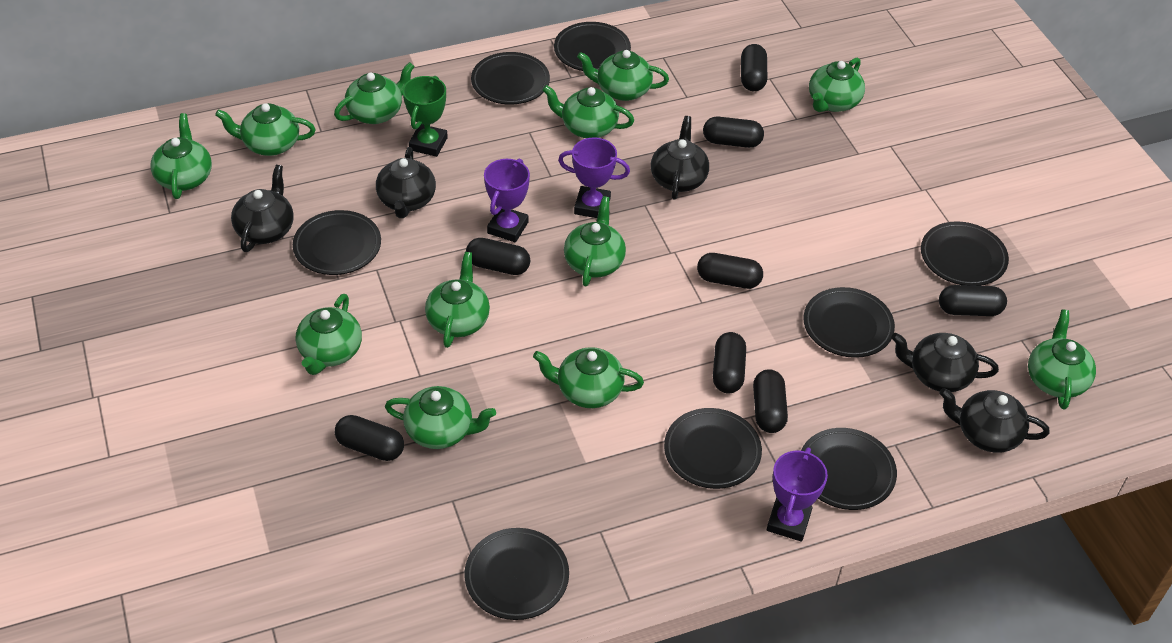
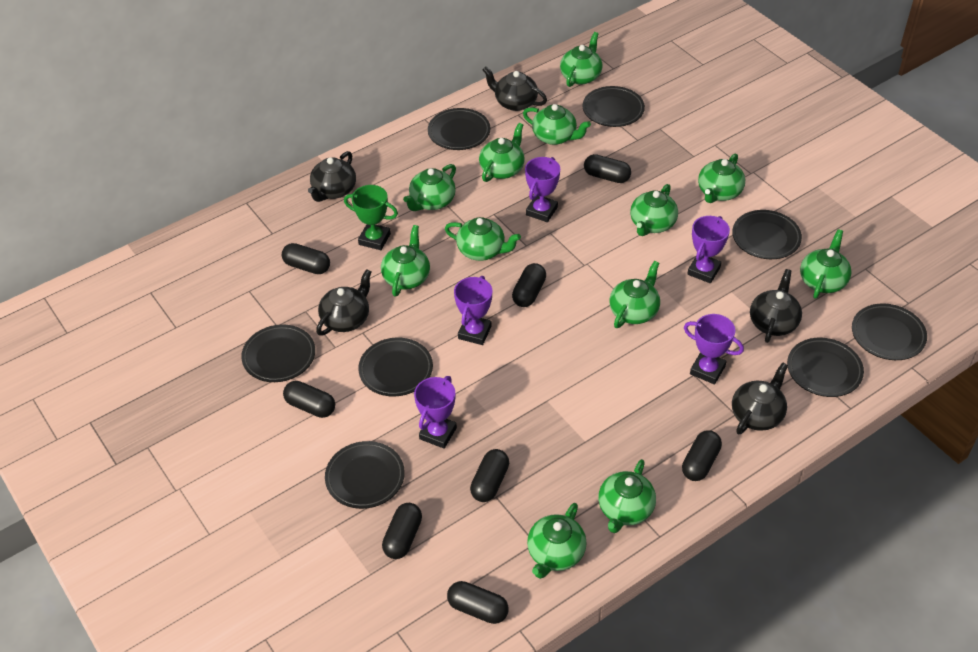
purple trophy: 3 -> 5

